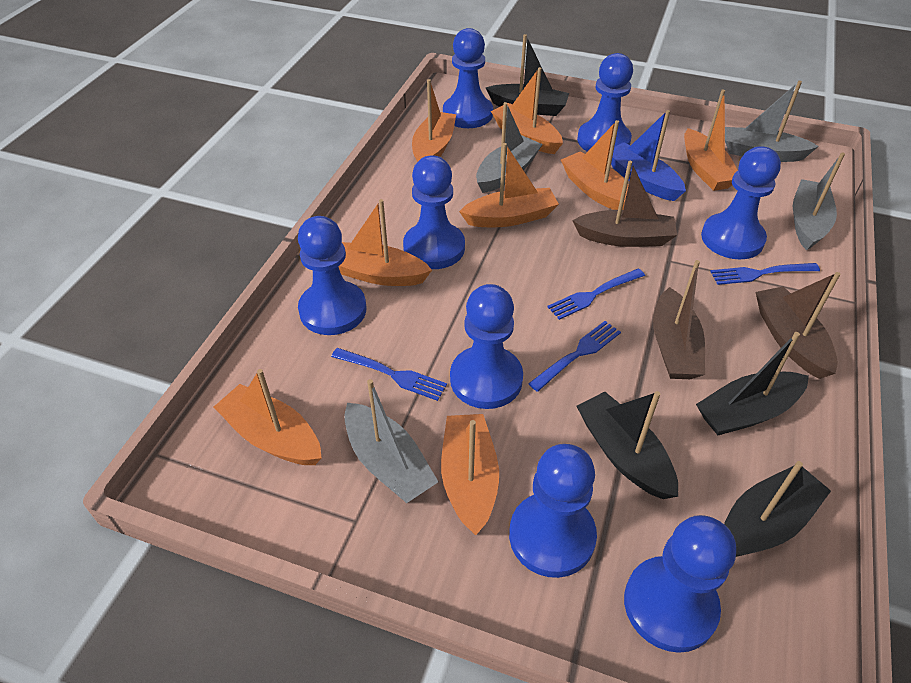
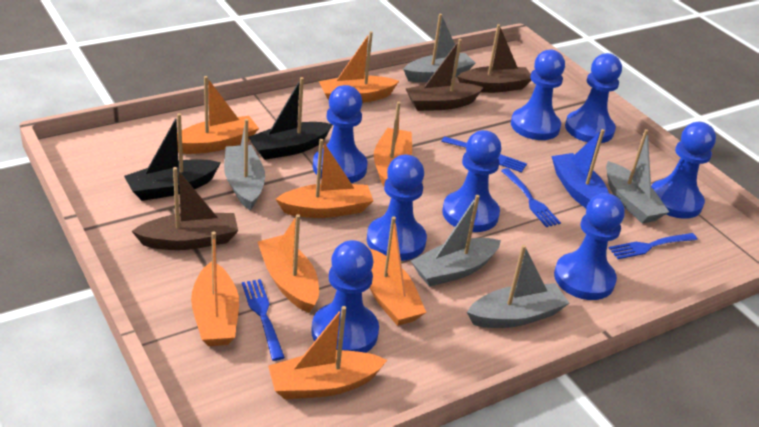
black boat: 4 -> 2
grey boat: 4 -> 5

